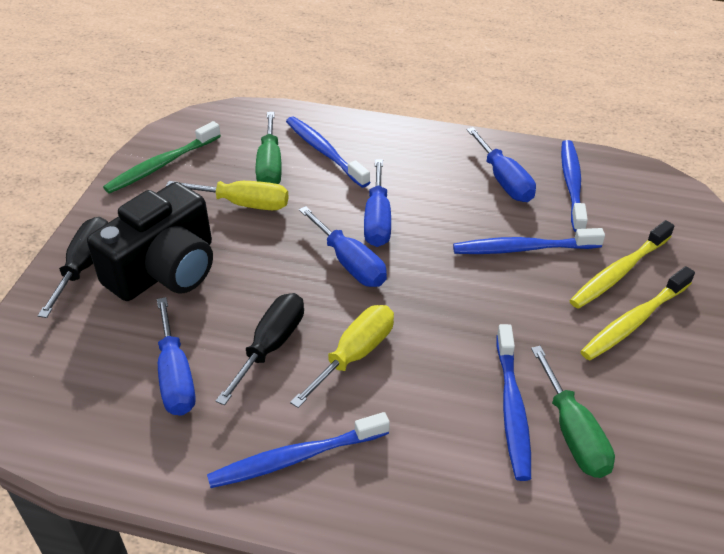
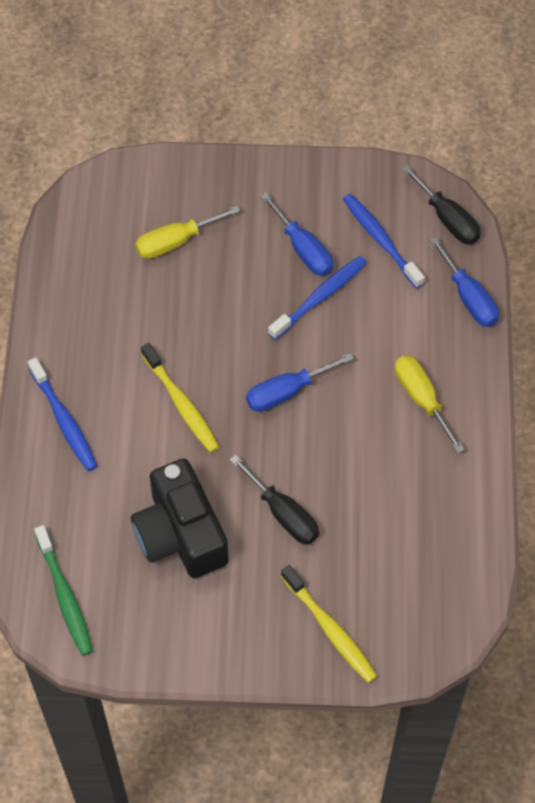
blue screwdriver: 4 -> 3
blue toothbrush: 5 -> 3
green screwdriver: 2 -> 0

